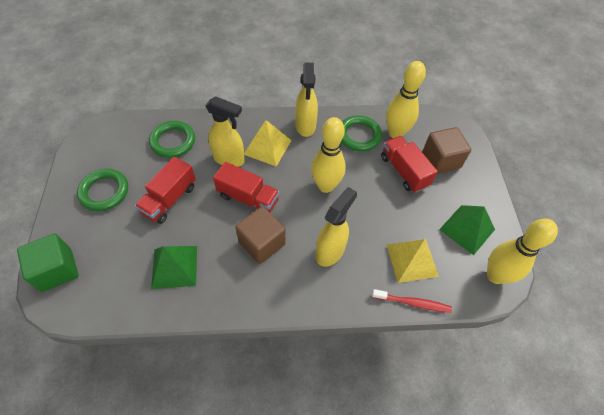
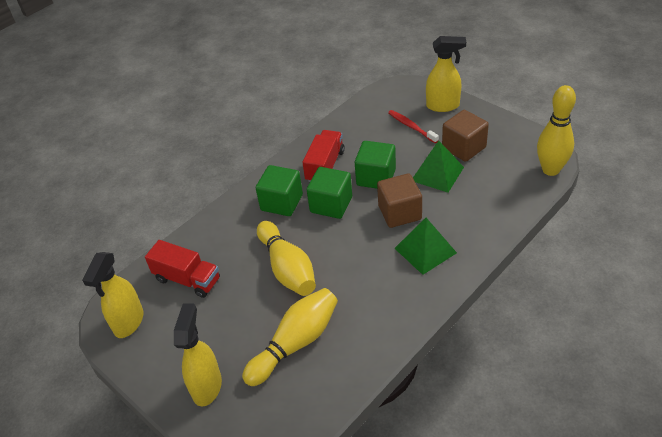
green cube: 1 -> 3
green ring: 3 -> 0
red truck: 3 -> 2
yellow pyramid: 2 -> 0

